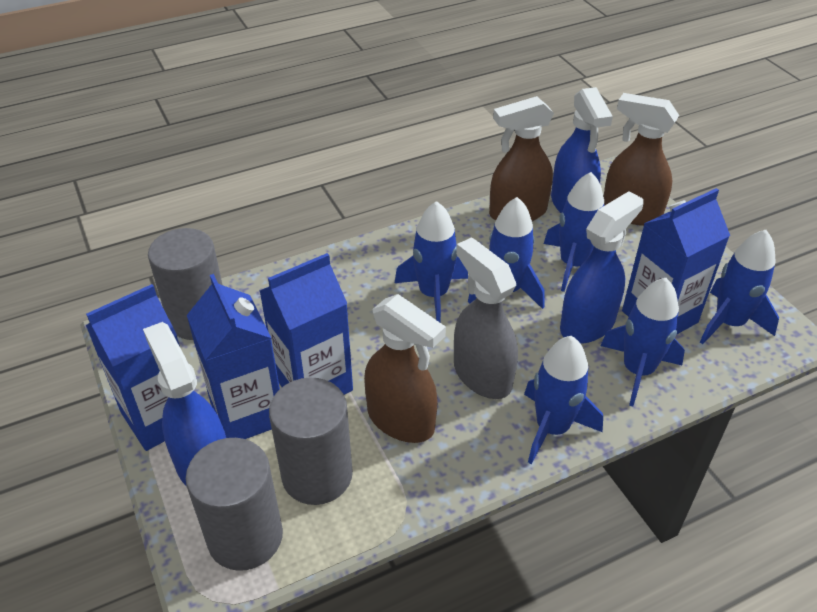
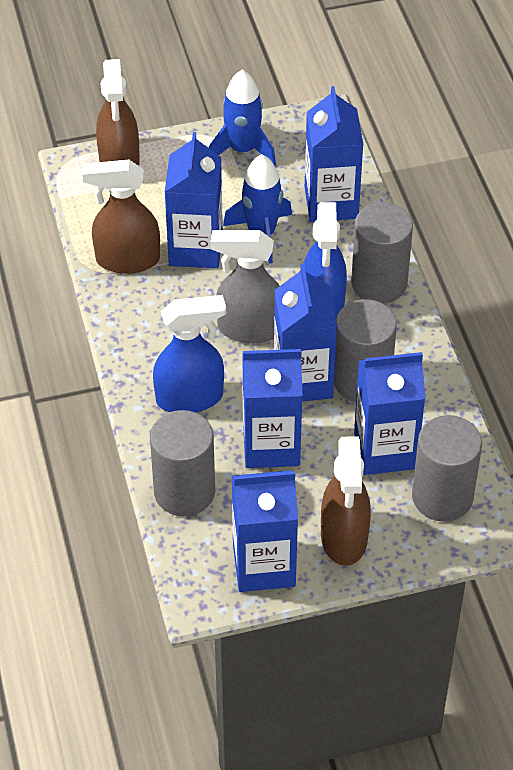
blue carton: 4 -> 6
blue rocket: 6 -> 2
blue spray bottle: 3 -> 2
grey cylinder: 3 -> 4

